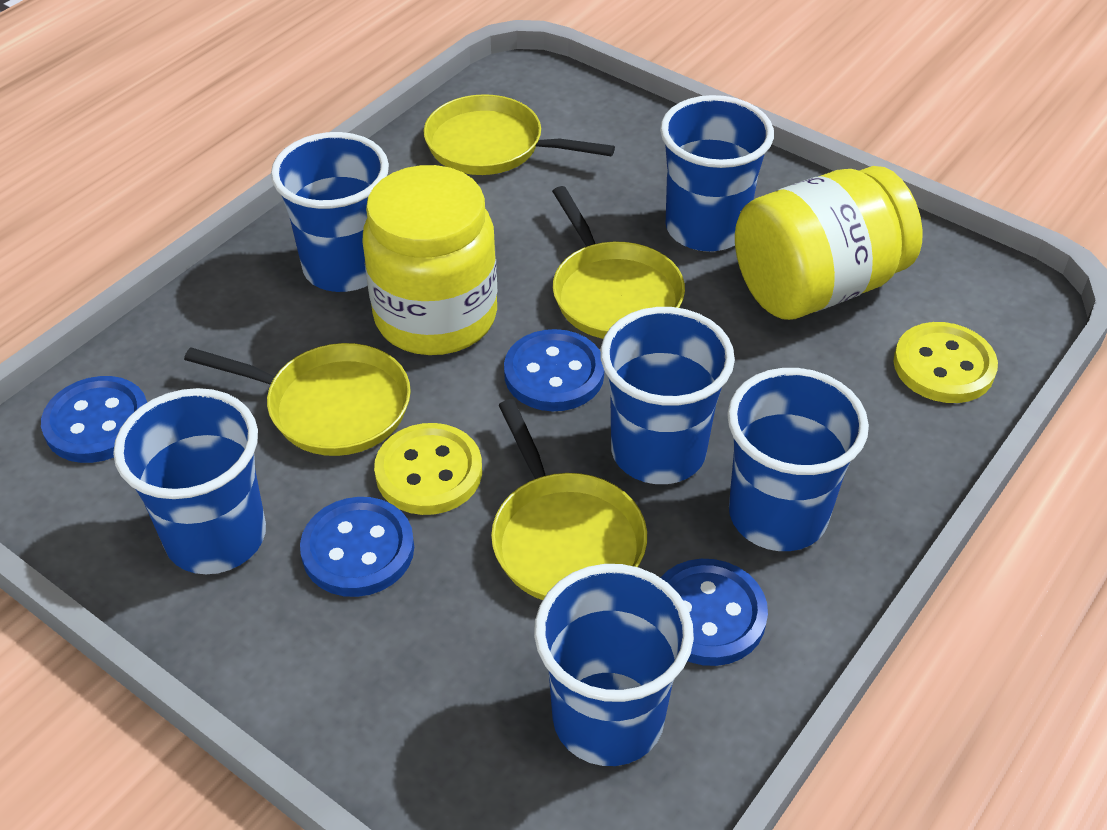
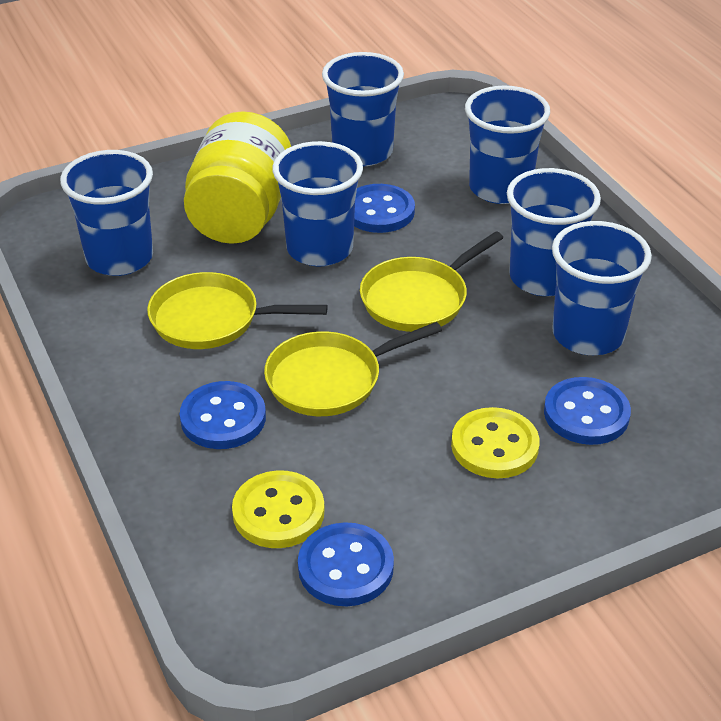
yellow jar: 2 -> 1
yellow pan: 4 -> 3

